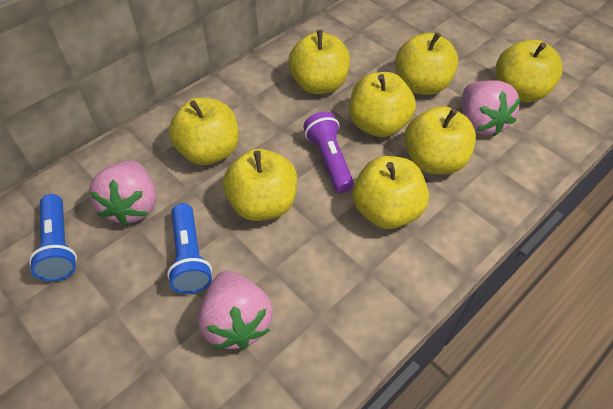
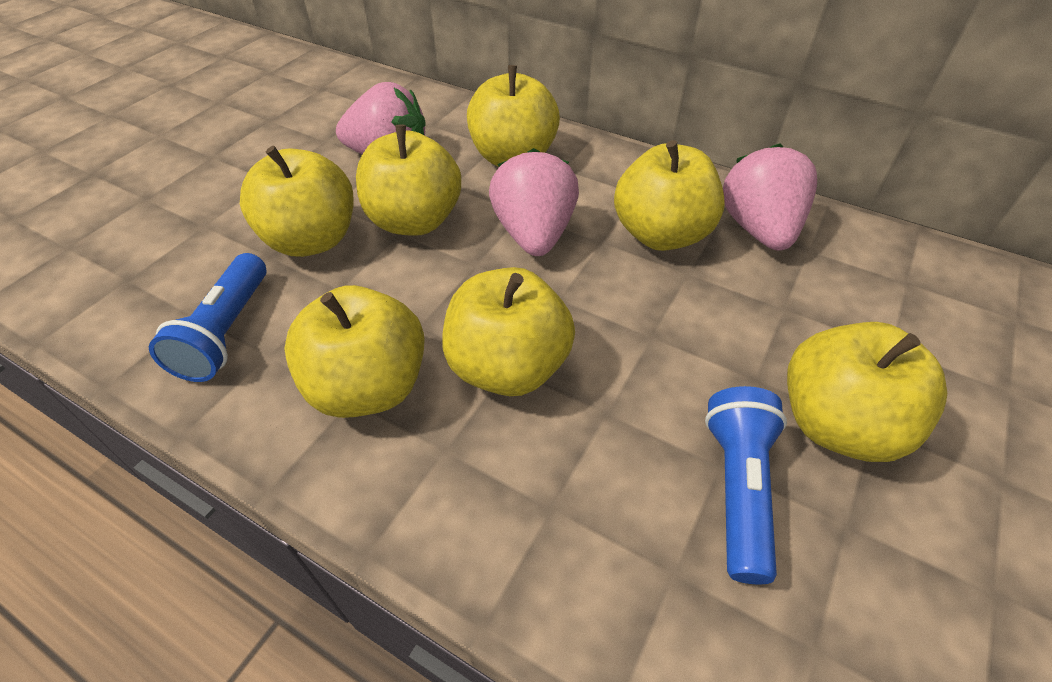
purple flashlight: 1 -> 0
yellow apple: 8 -> 7

